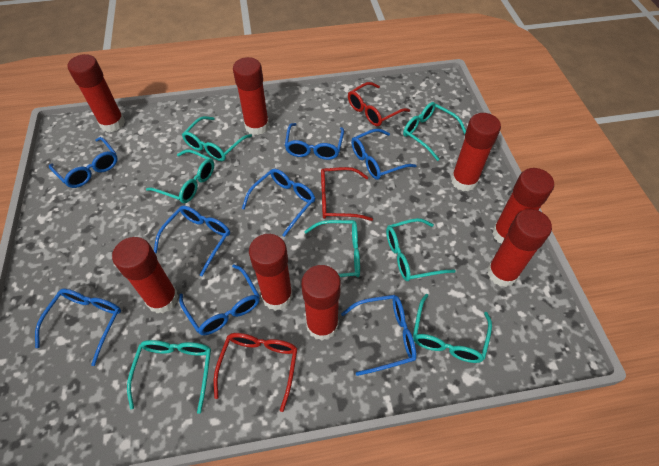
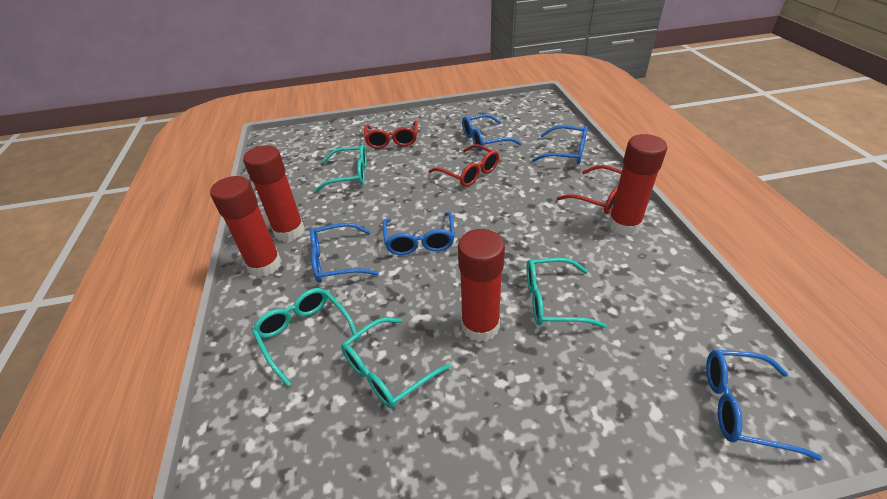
blue glasses: 8 -> 5
red glue stick: 8 -> 4
turquoise glasses: 7 -> 4

